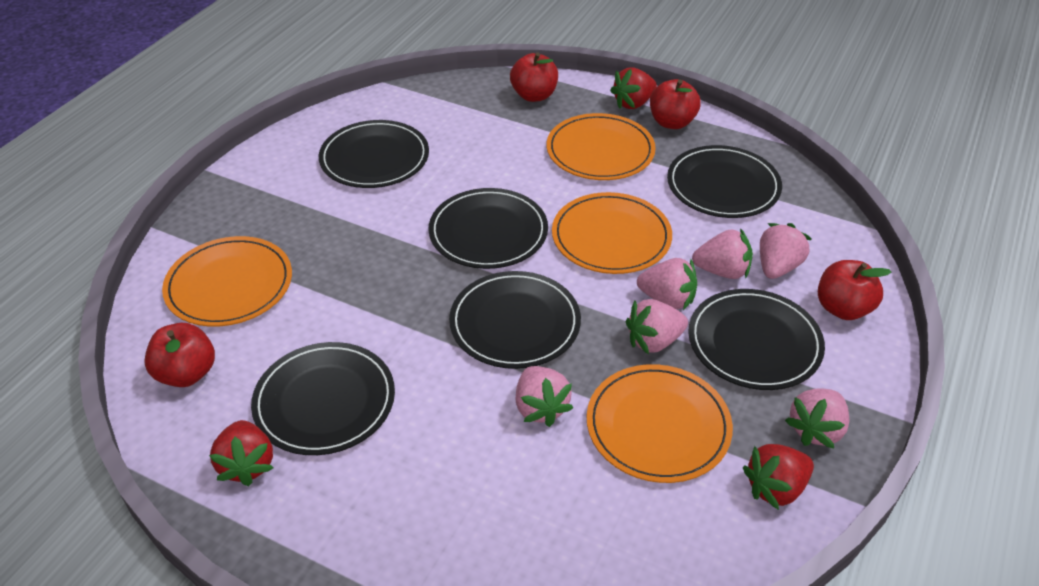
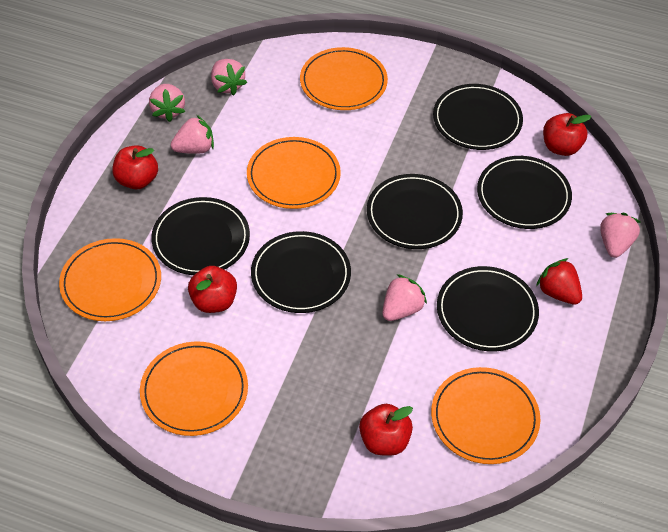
orange plate: 4 -> 5
pink strawberry: 6 -> 5
red strawberry: 3 -> 1

